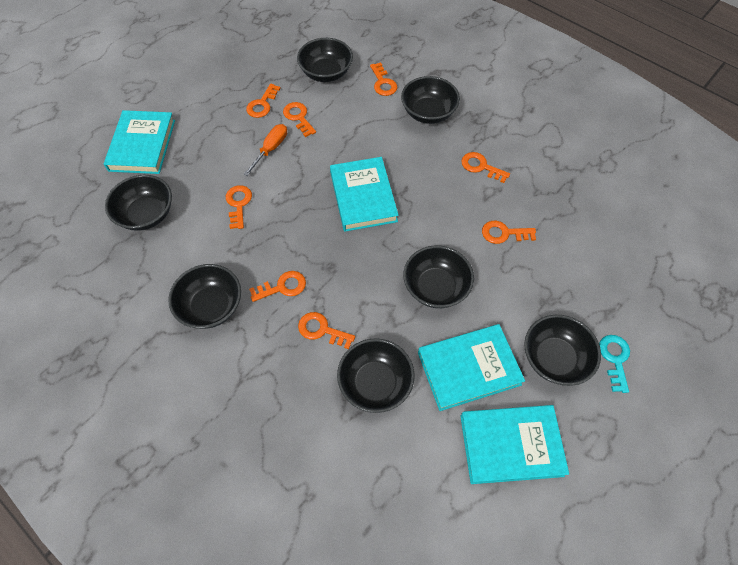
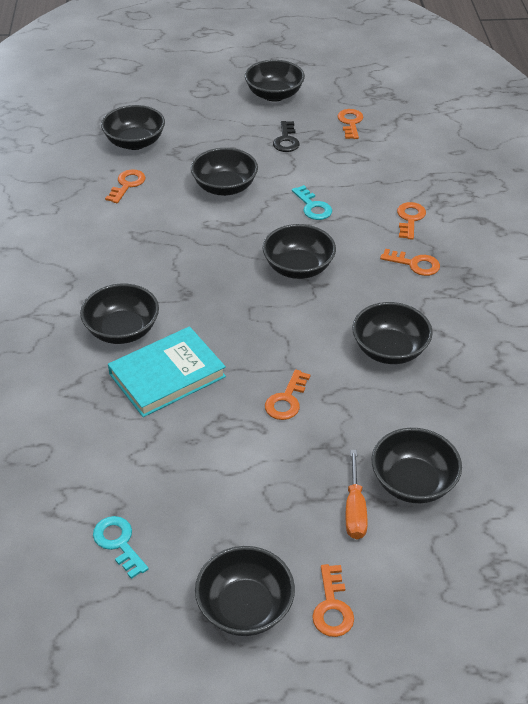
black bowl: 7 -> 8
black key: 0 -> 1
orange key: 8 -> 6
turquoise book: 4 -> 1
turquoise key: 1 -> 2

